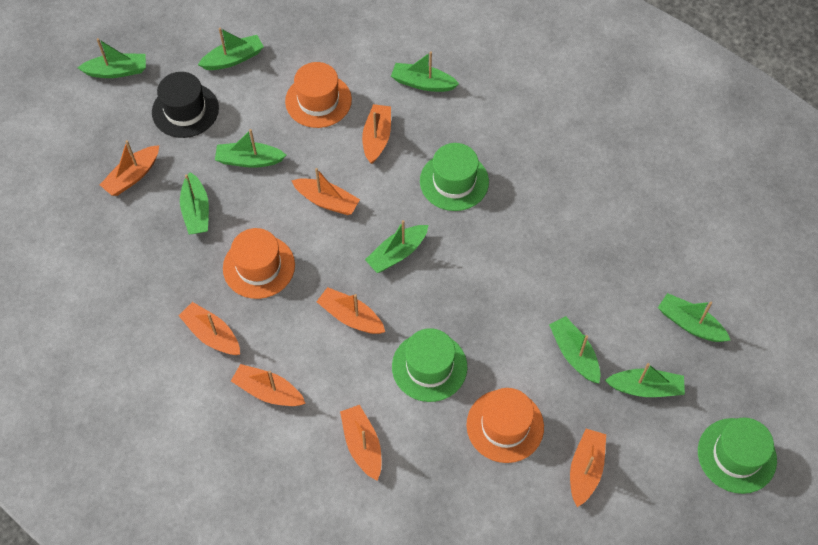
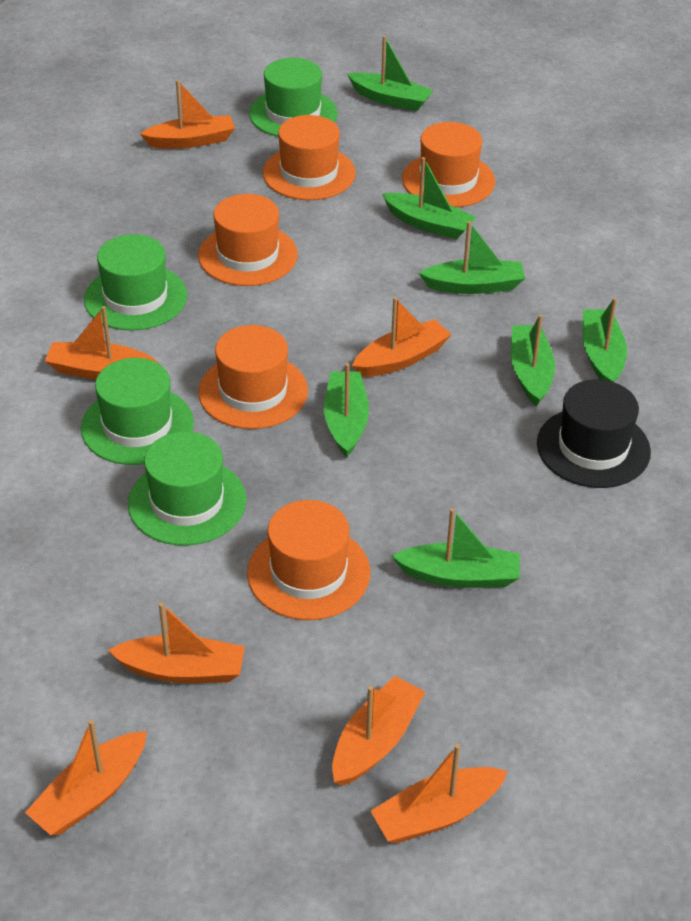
green boat: 9 -> 7
green hat: 3 -> 4
orange boat: 8 -> 7
orange hat: 3 -> 5

